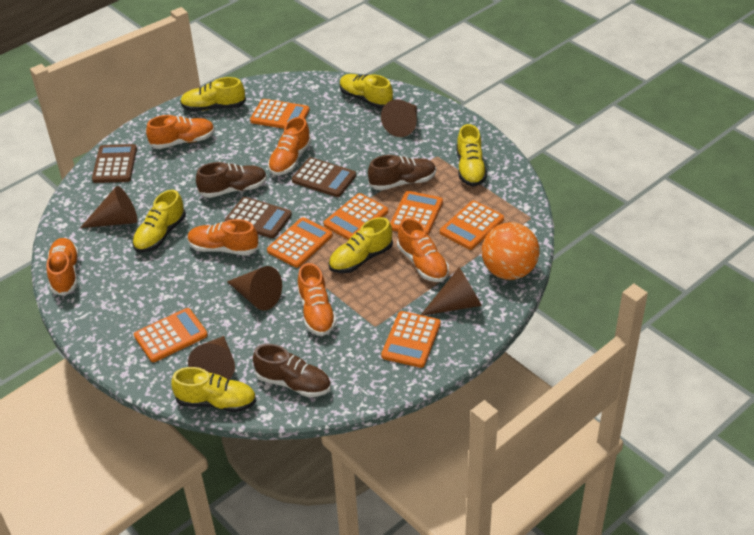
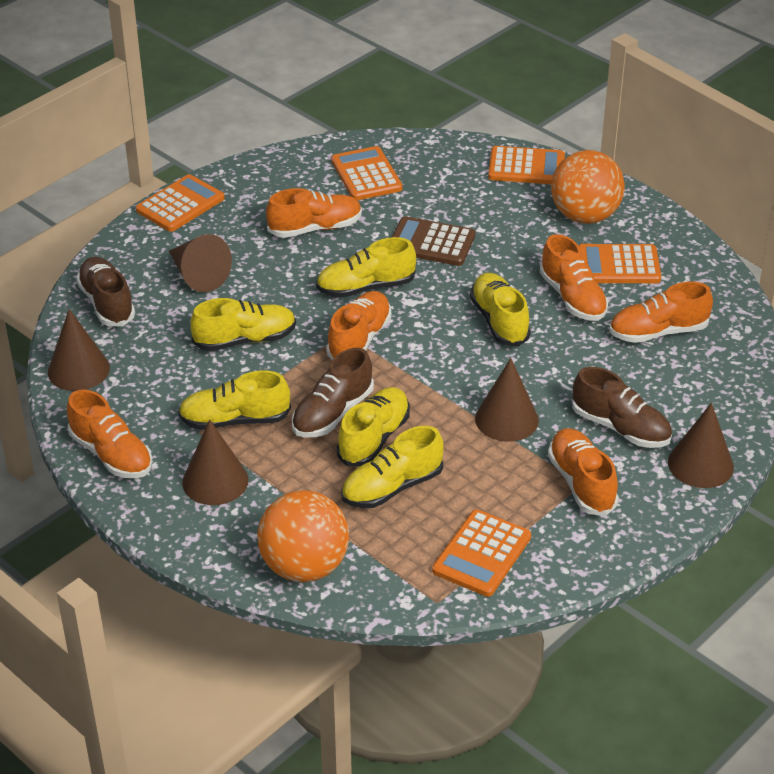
brown calculator: 3 -> 1
orange ball: 1 -> 2
orange calculator: 7 -> 5

